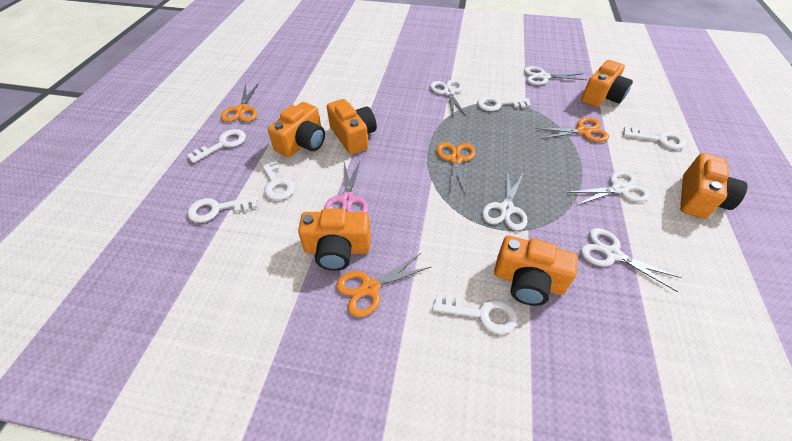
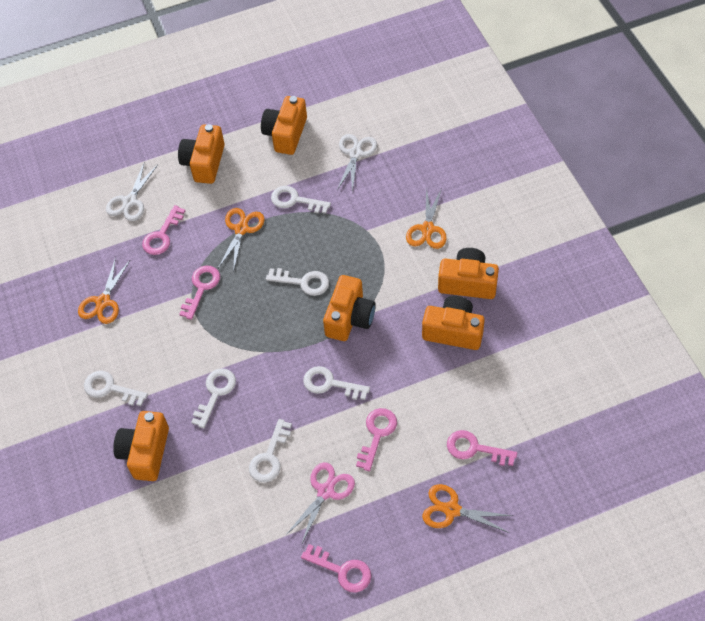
pink key: 0 -> 5
white scissors: 5 -> 2

